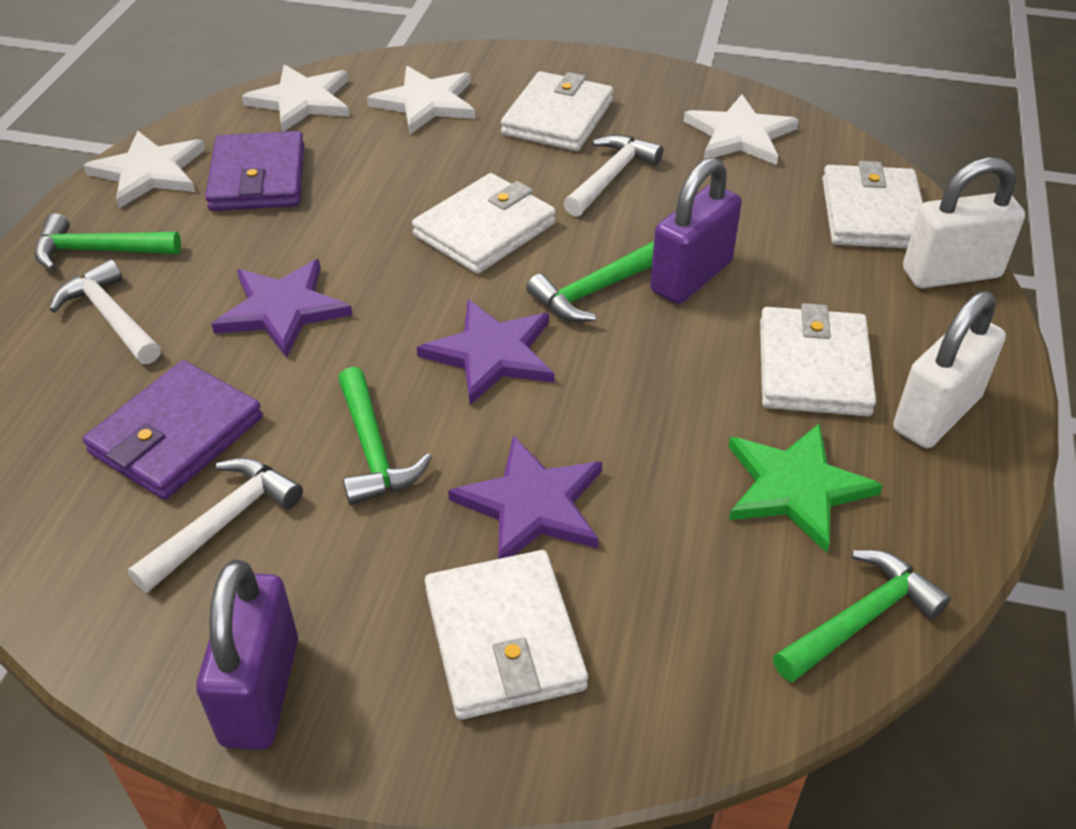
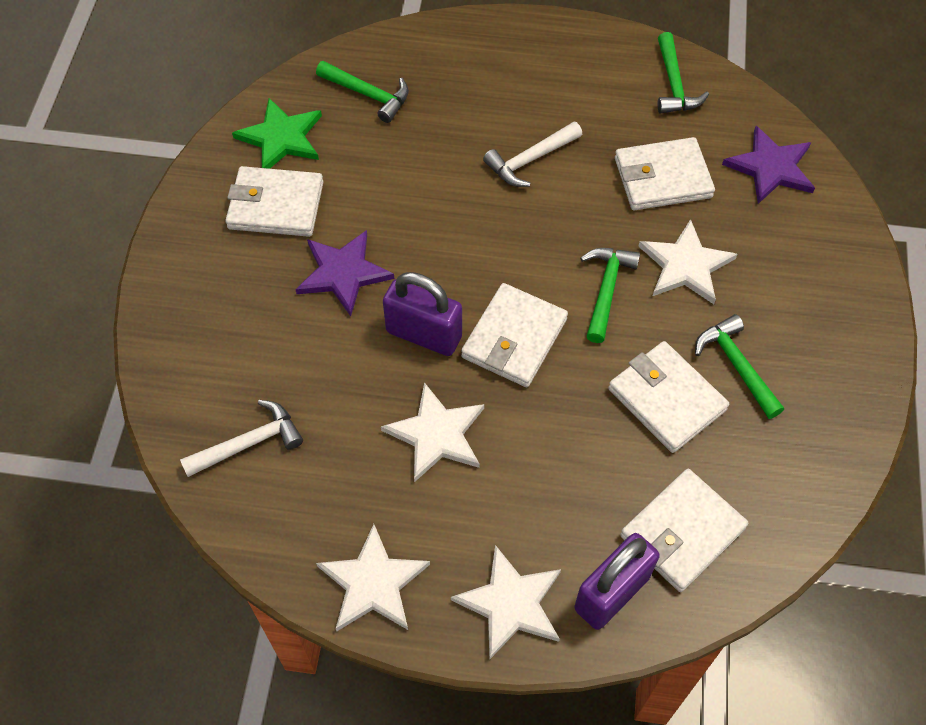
purple star: 3 -> 2
purple wallet: 2 -> 0
white hammer: 3 -> 2
white padlock: 2 -> 0

